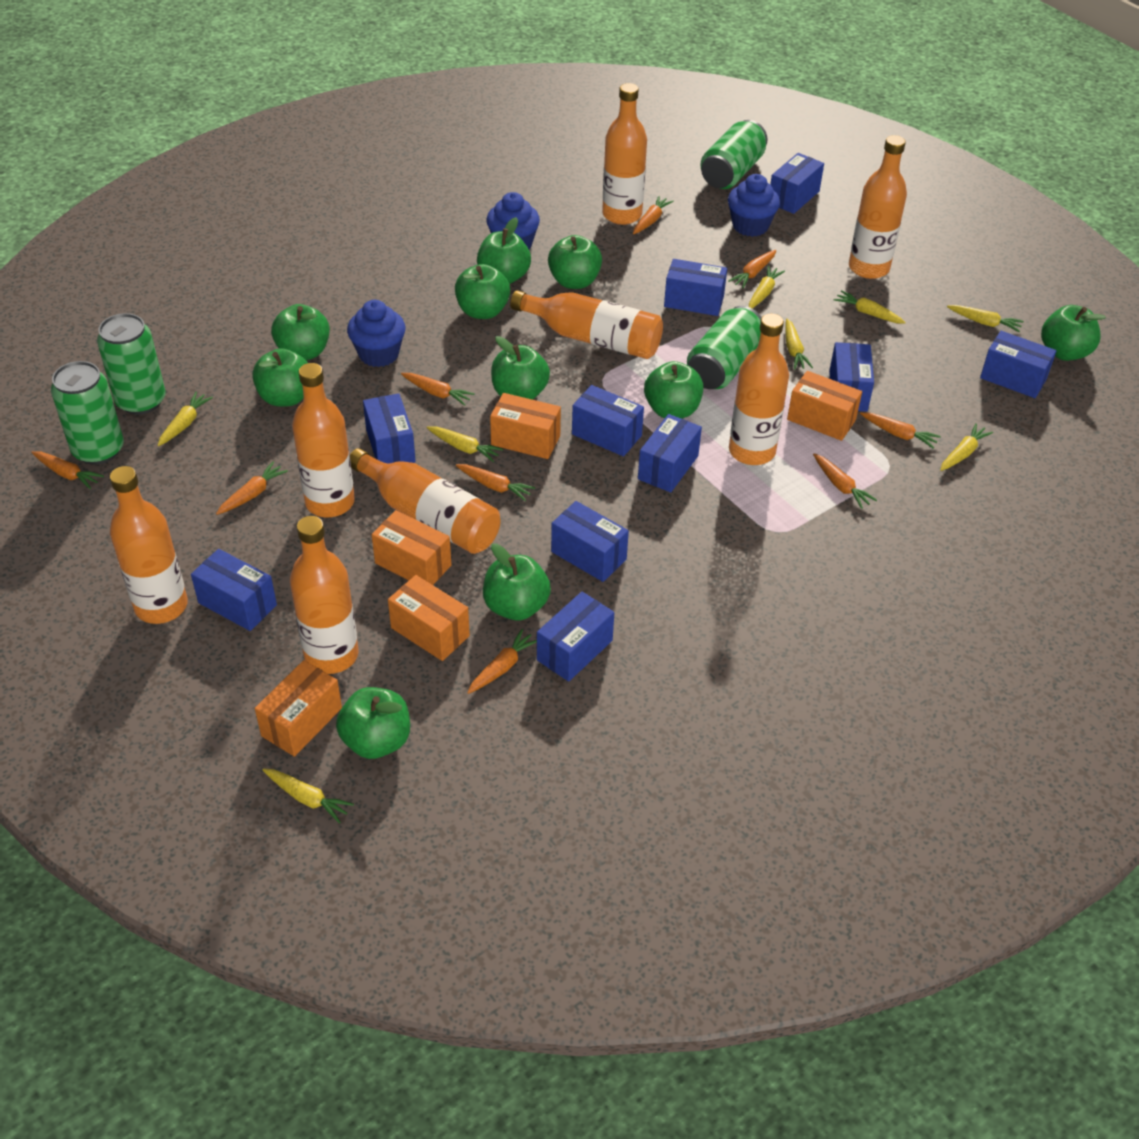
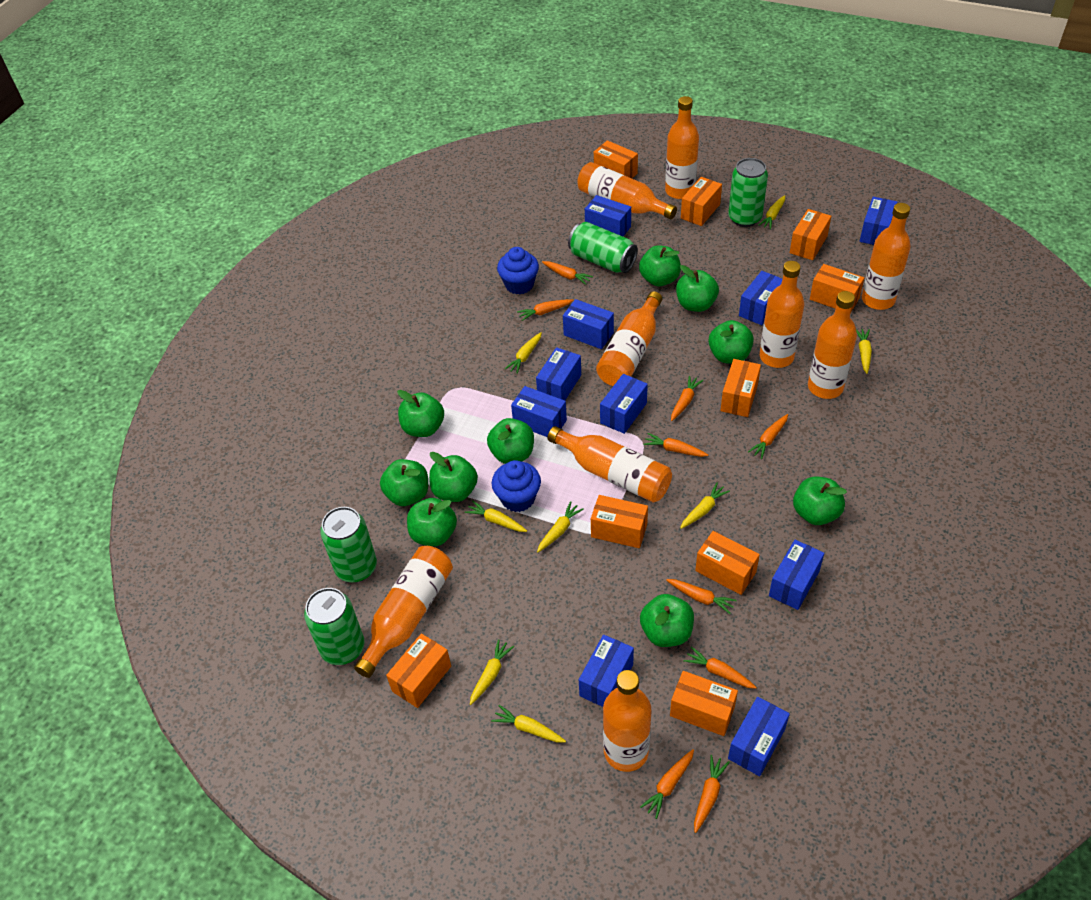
blue cupcake: 3 -> 2
orange bottle: 8 -> 9
orange box: 5 -> 9

